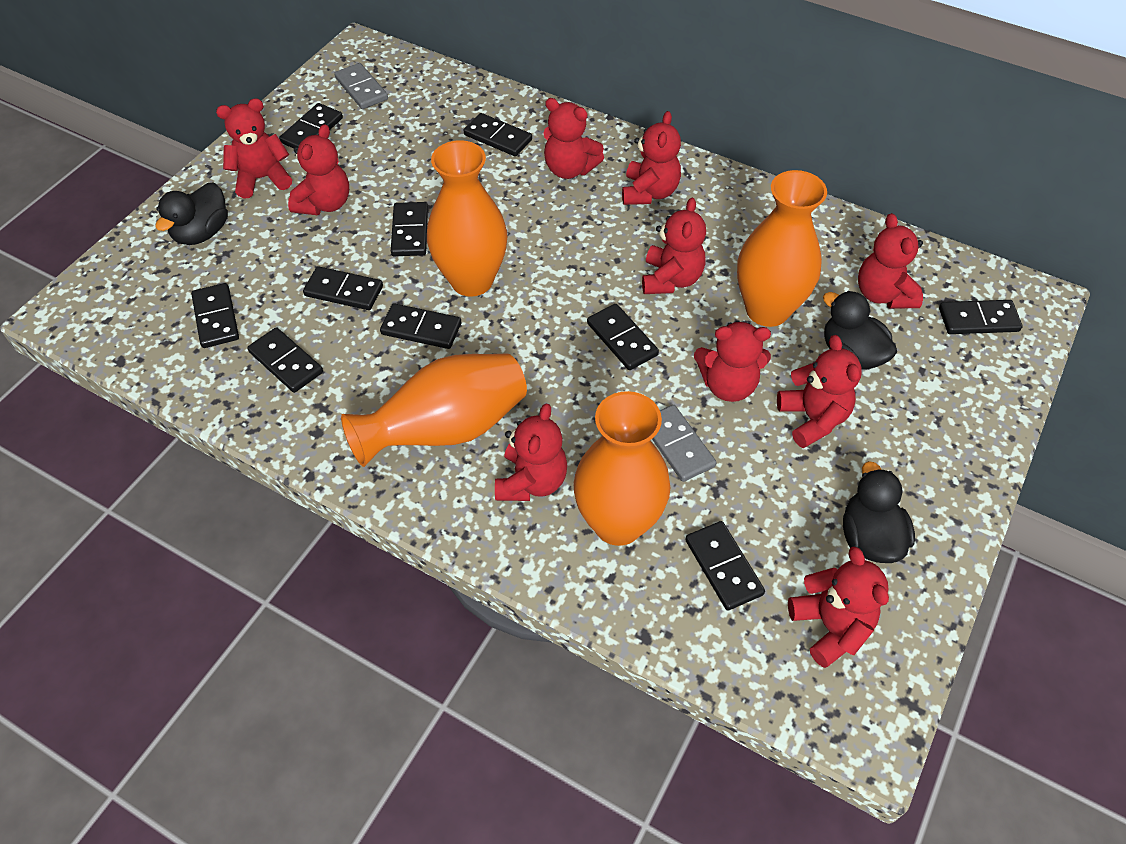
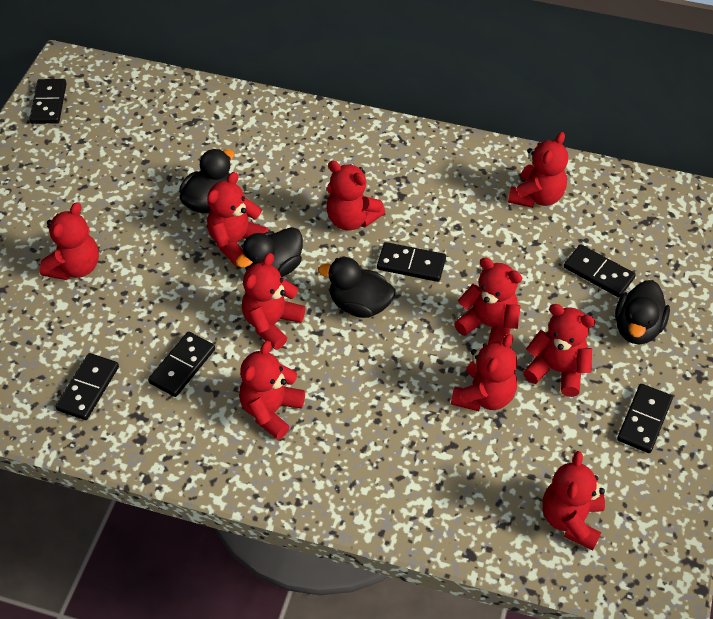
black domino: 10 -> 6
black duck: 3 -> 4
grey domino: 2 -> 0
orange vase: 4 -> 0

